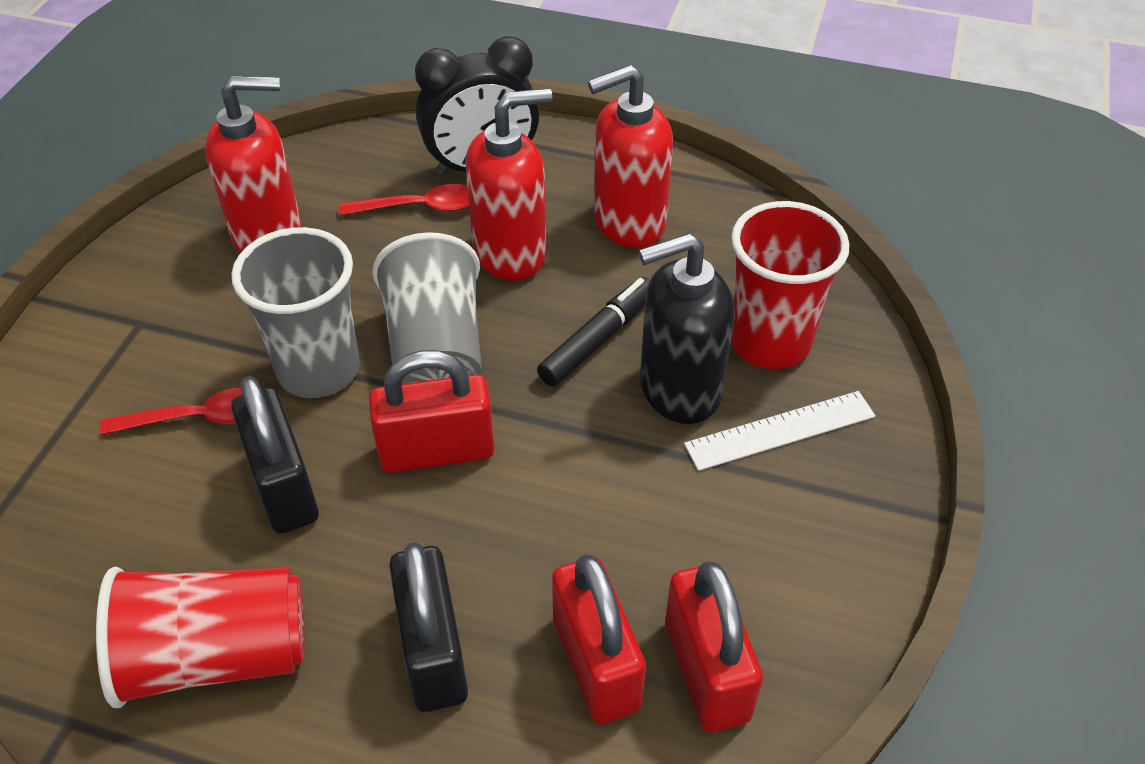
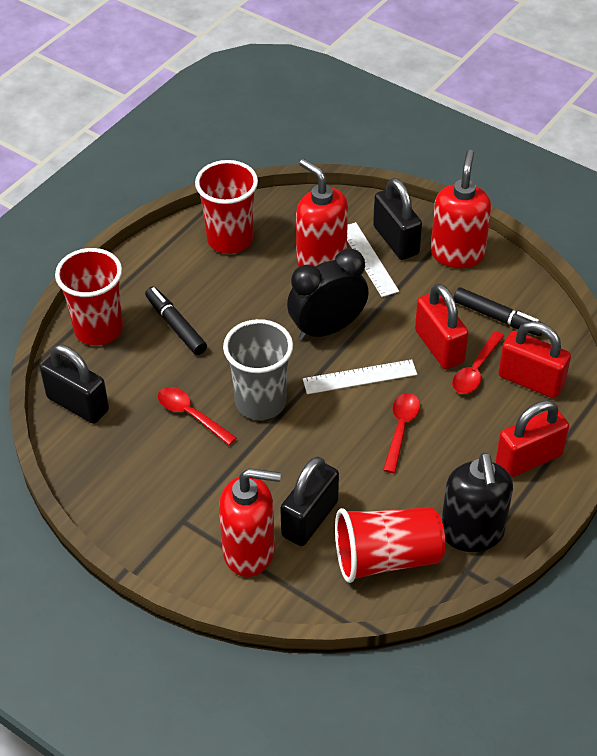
black marker: 1 -> 2
black padlock: 2 -> 3
grey cup: 2 -> 1
red cup: 2 -> 3
red spoon: 2 -> 3
white ruler: 1 -> 2

